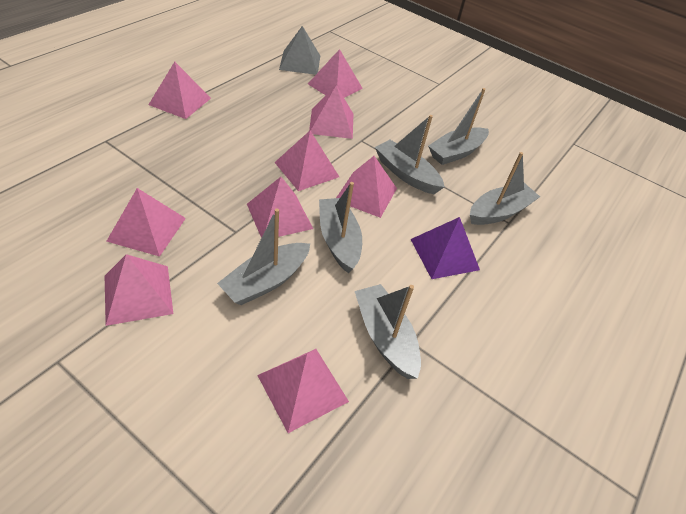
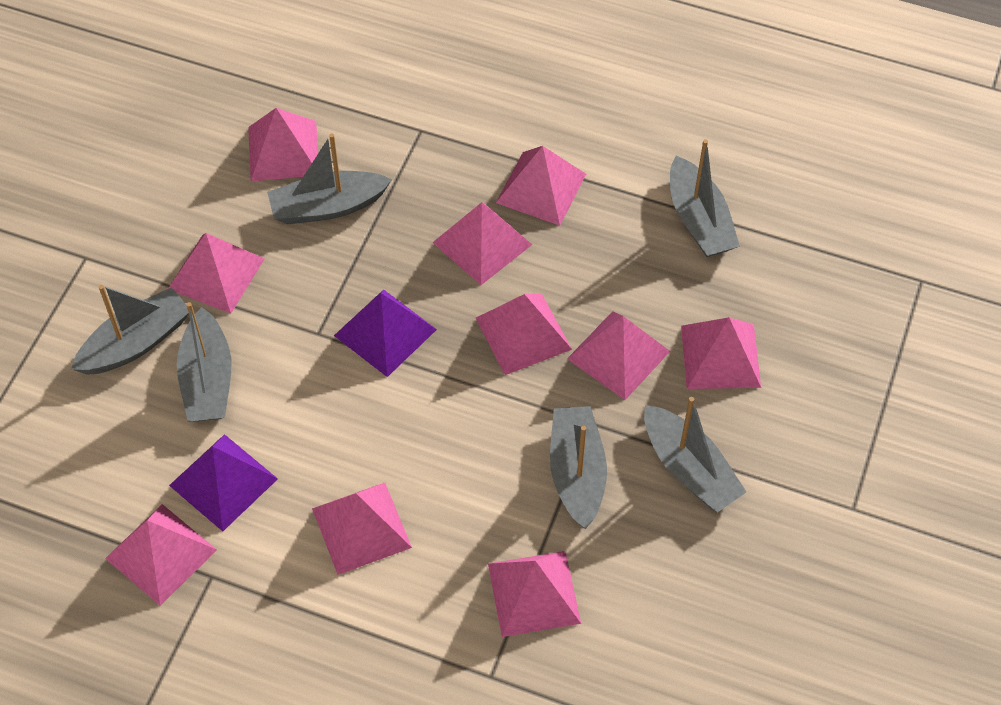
grey pyramid: 1 -> 0
pink pyramid: 9 -> 10
purple pyramid: 1 -> 2

